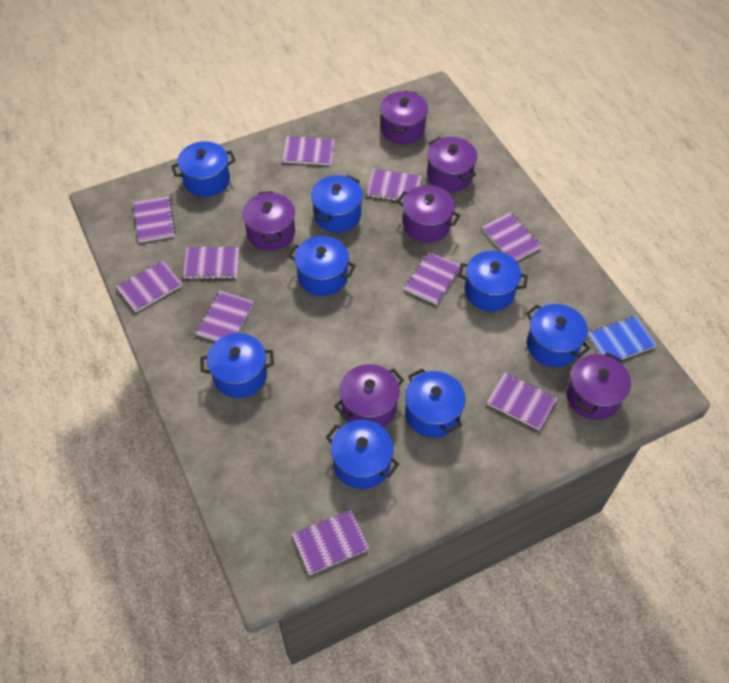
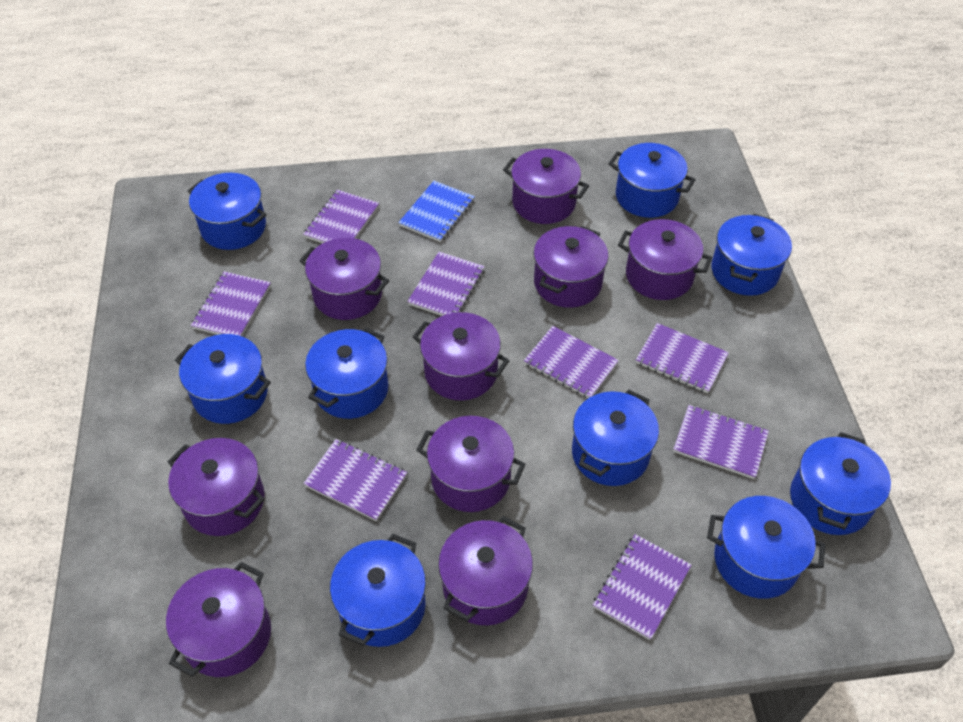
blue pot: 8 -> 9
purple notebook: 10 -> 8
purple pot: 6 -> 9

